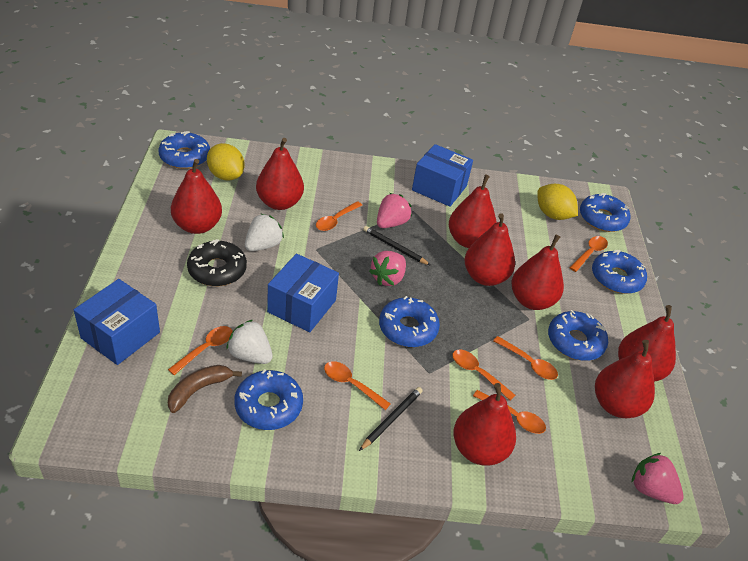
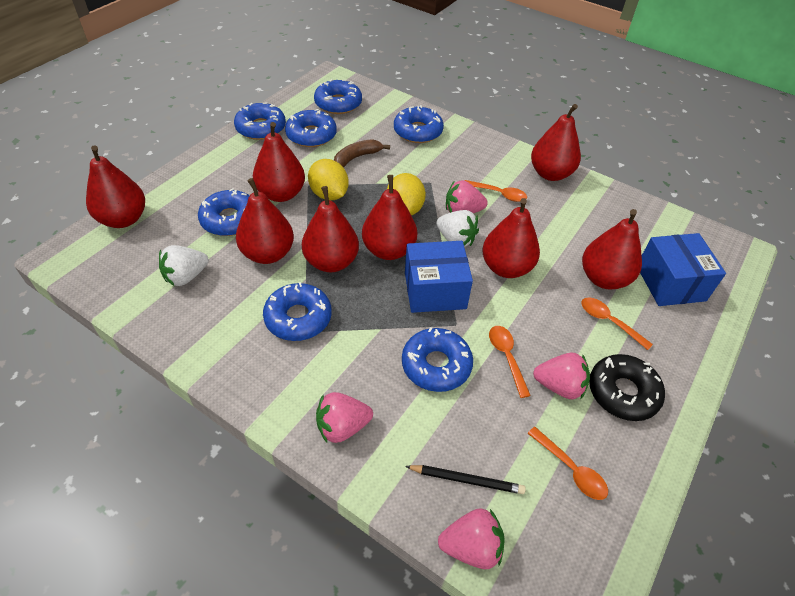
black pencil: 2 -> 1
blue box: 3 -> 2
blue donut: 6 -> 7
orange spoon: 7 -> 4
pink strawberry: 3 -> 4

